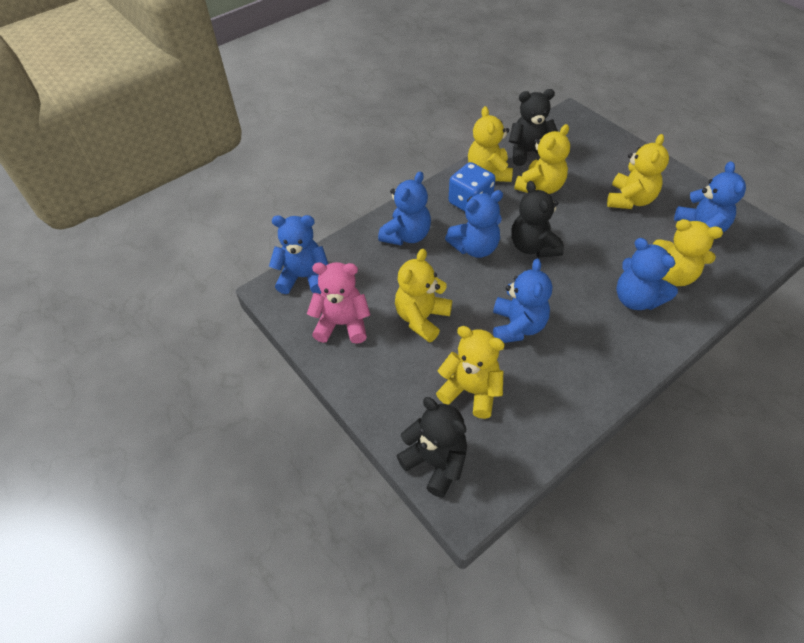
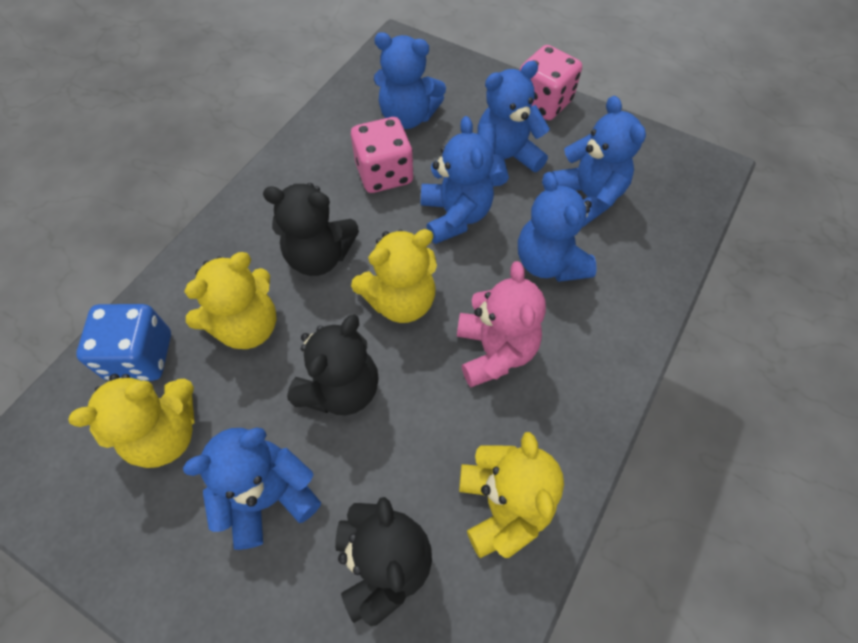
pink dice: 0 -> 2
yellow teddy bear: 6 -> 4

